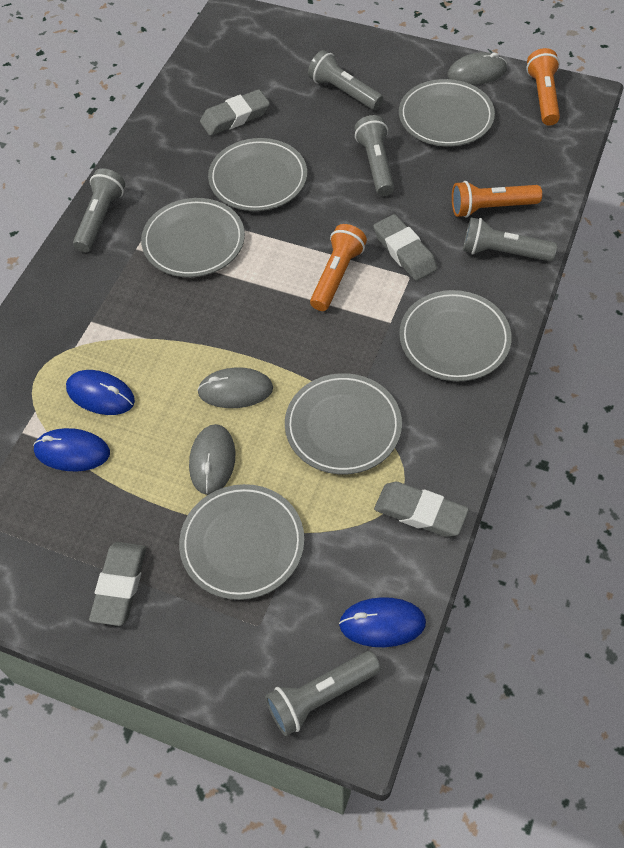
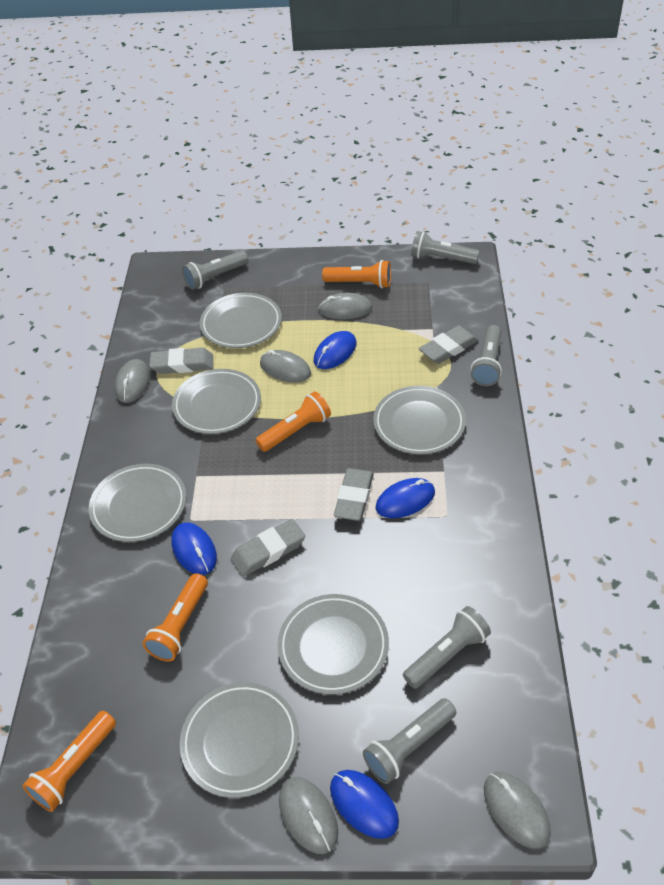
blue mouse: 3 -> 4
grey mouse: 3 -> 5
orange flashlight: 3 -> 4

